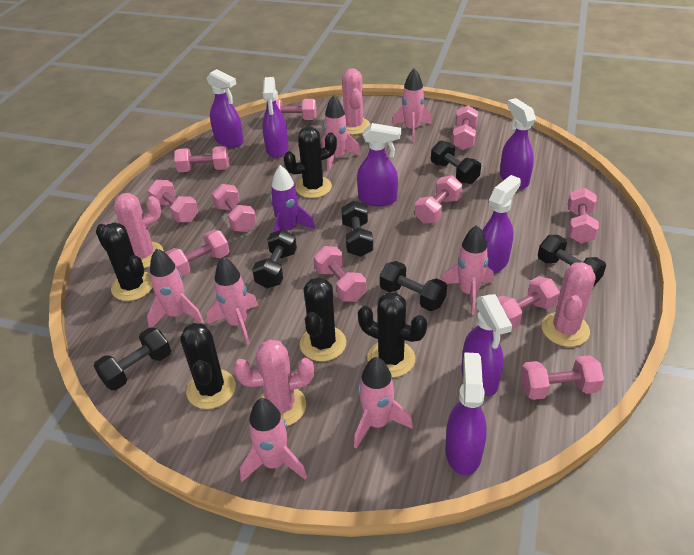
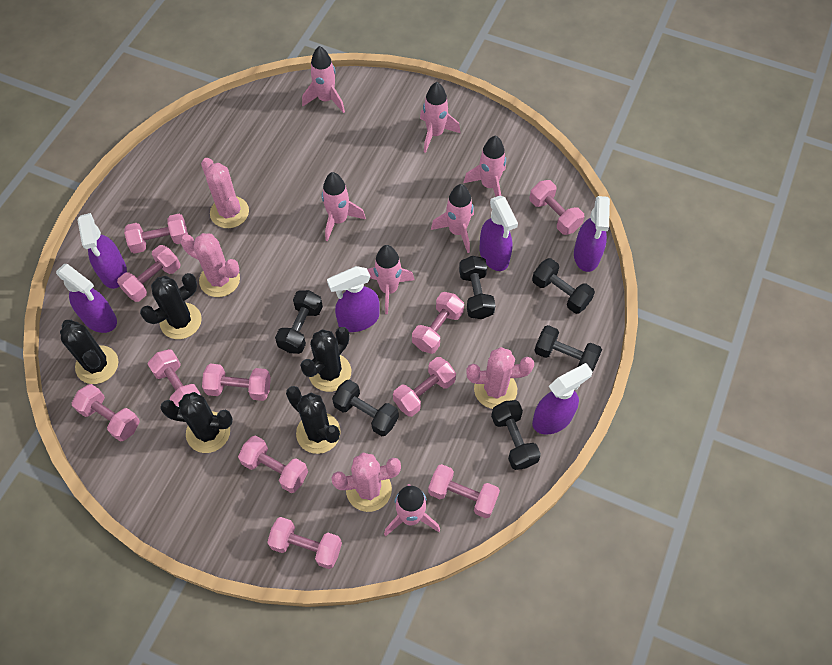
purple rocket: 1 -> 0
purple spray bottle: 7 -> 6

